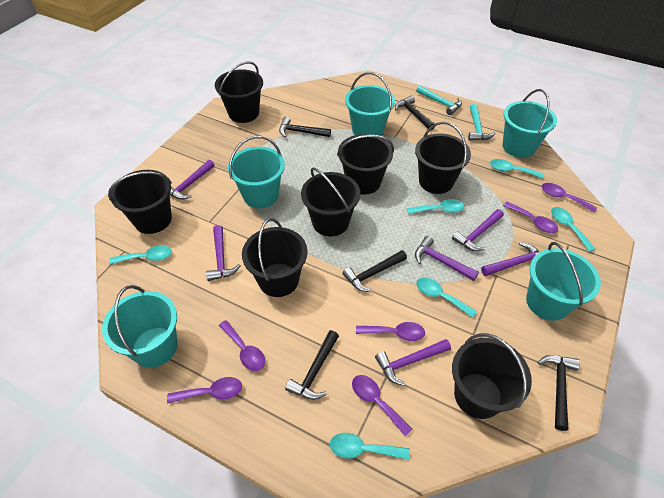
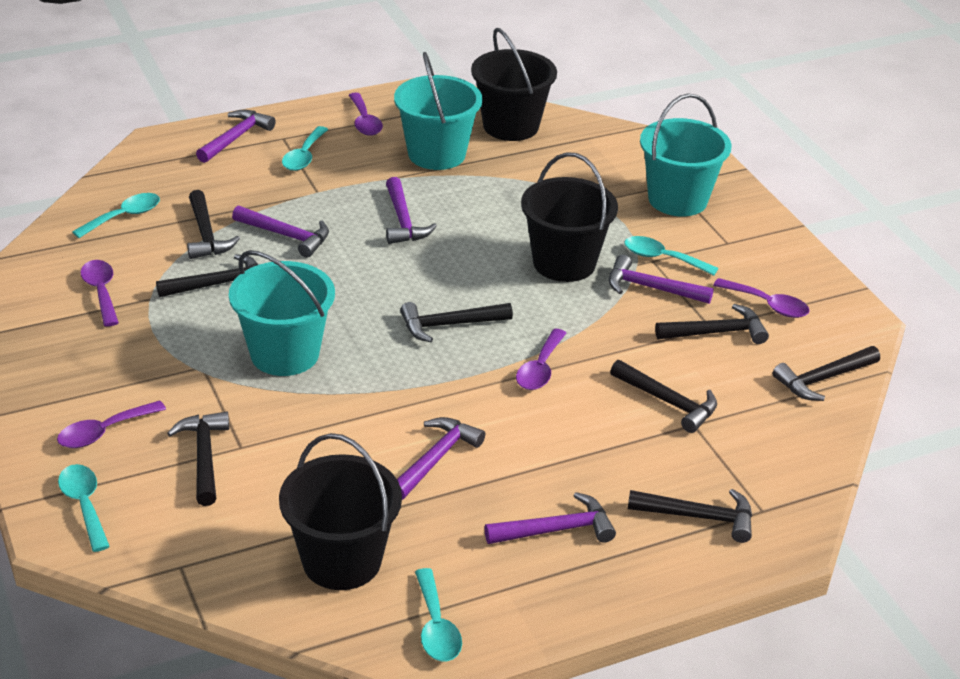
black bucket: 7 -> 3
black hammer: 5 -> 8
purple spoon: 6 -> 5
turquoise bucket: 5 -> 3
turquoise hammer: 2 -> 0
turquoise spoon: 6 -> 5

